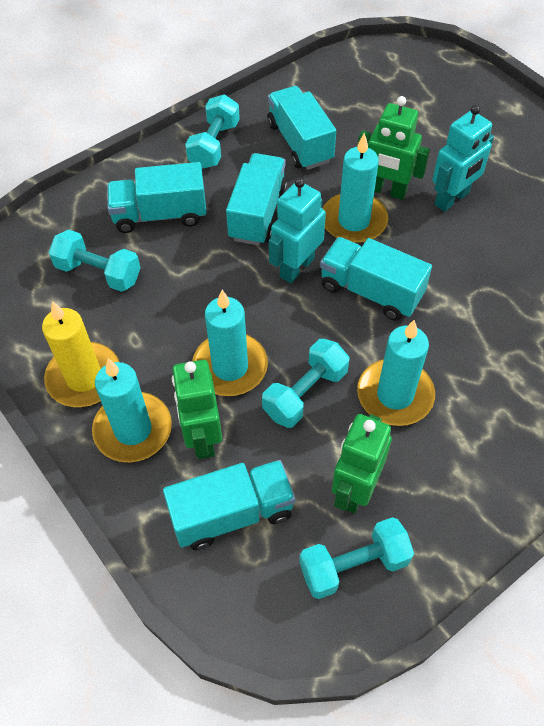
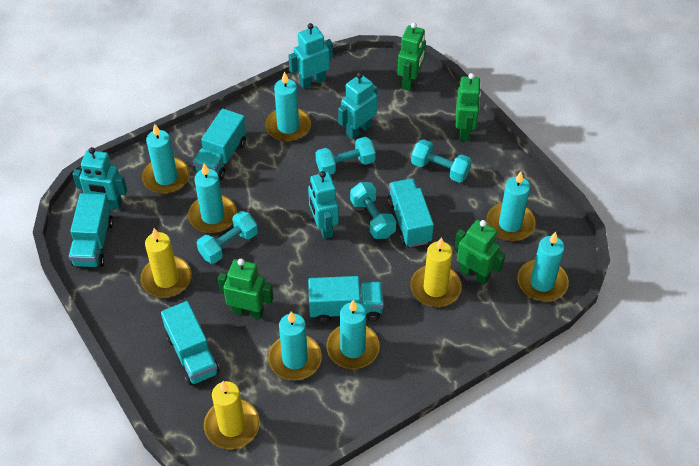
green robot: 3 -> 4
turquoise candle: 4 -> 7
turquoise robot: 2 -> 4
yellow candle: 1 -> 3

